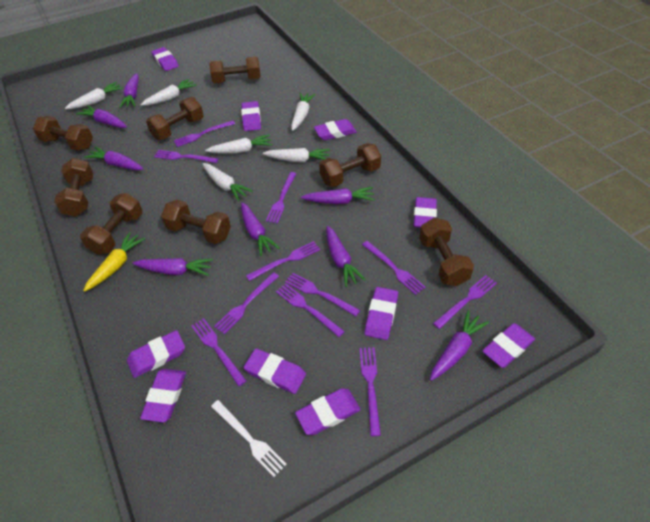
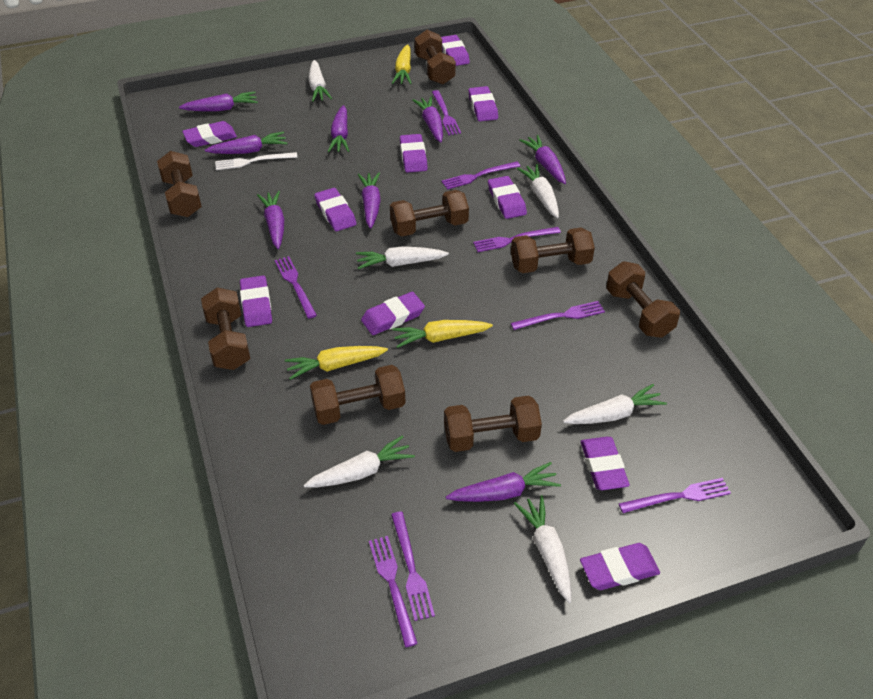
purple fork: 11 -> 8
yellow carrot: 1 -> 3

